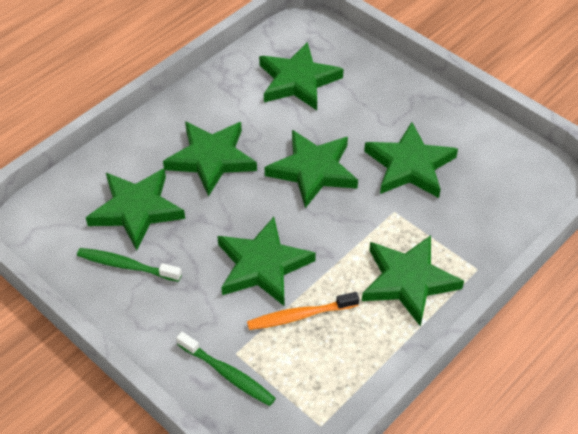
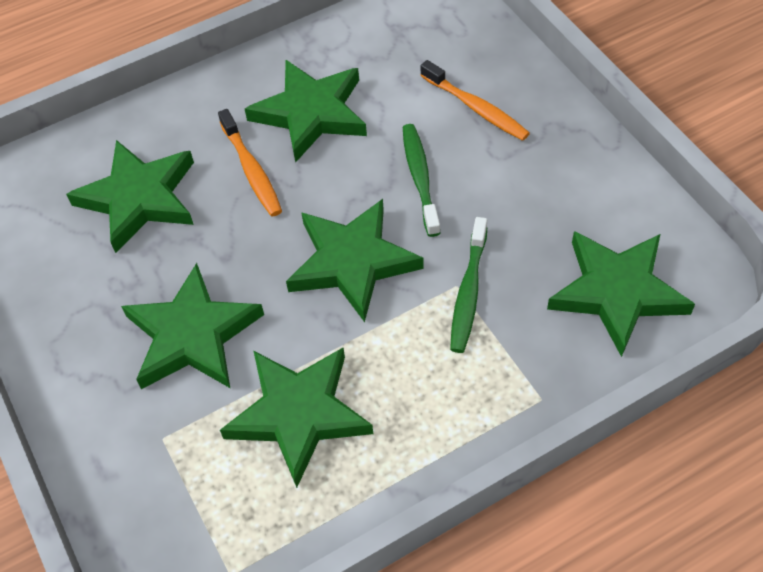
green star: 7 -> 6
orange toothbrush: 1 -> 2

